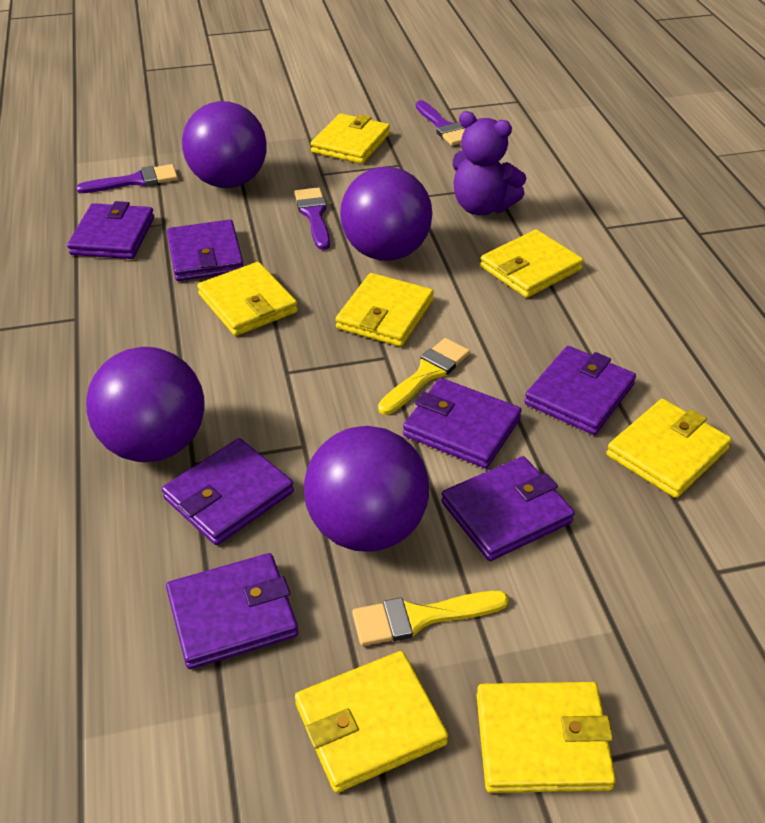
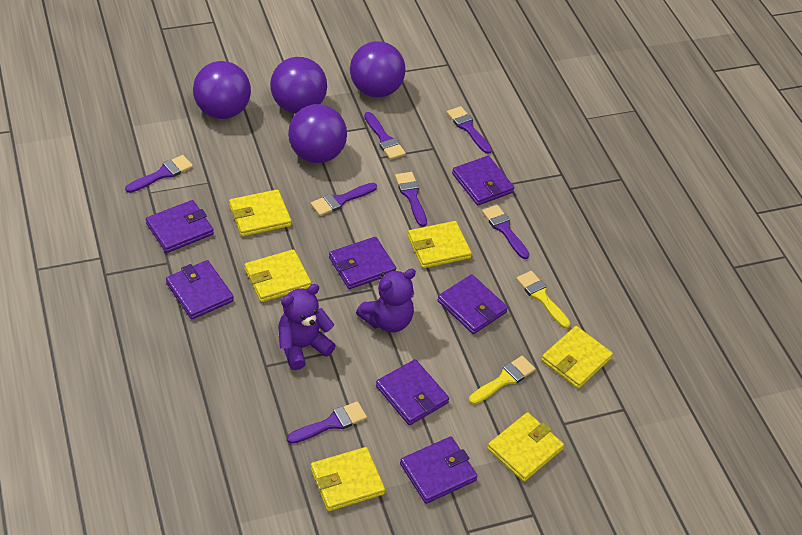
purple brush: 3 -> 7
purple teddy bear: 1 -> 2
yellow wallet: 7 -> 6

